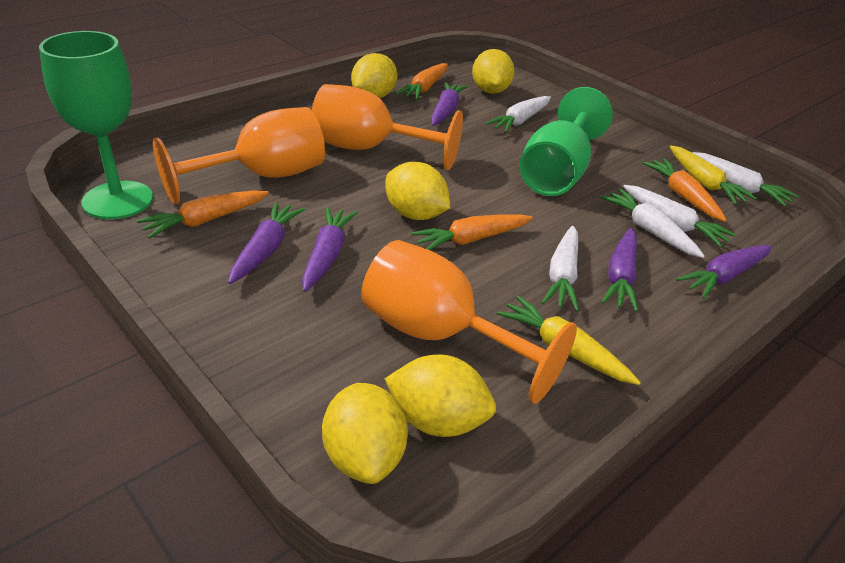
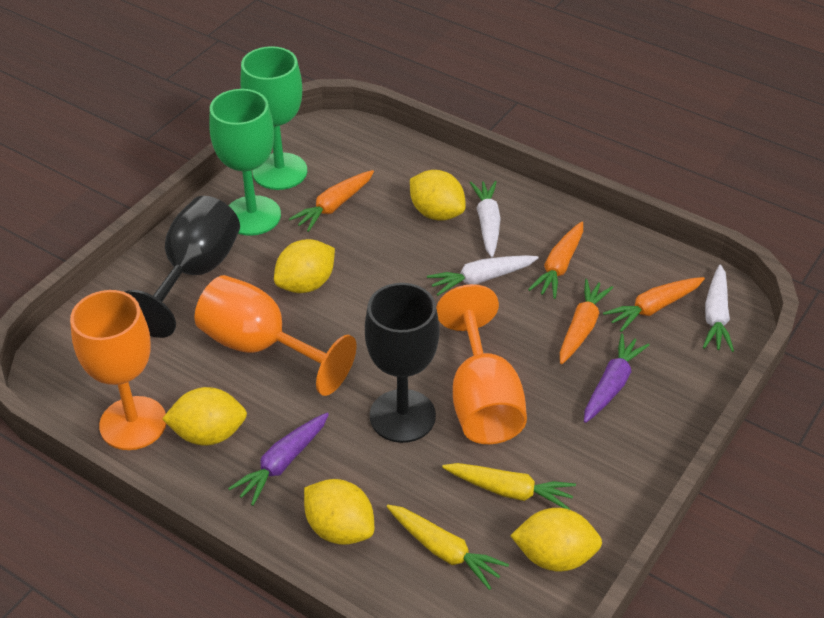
black goblet: 0 -> 2
purple carrot: 5 -> 2
white carrot: 5 -> 3

